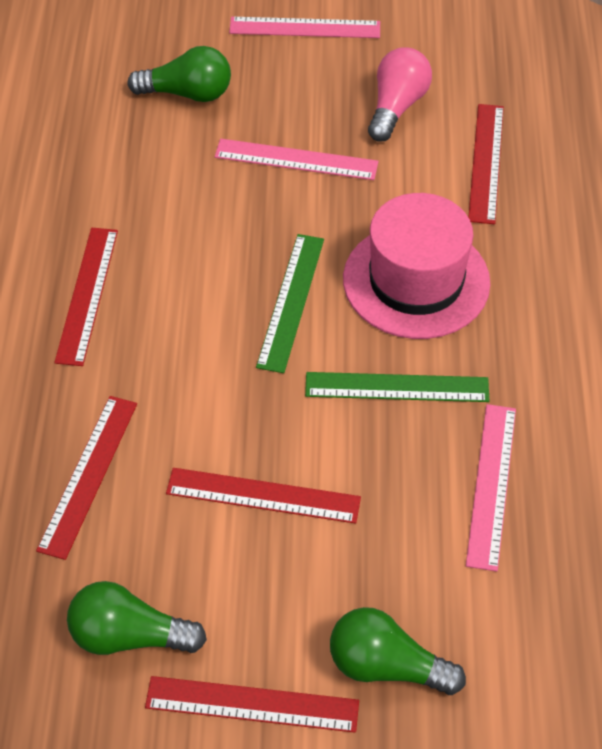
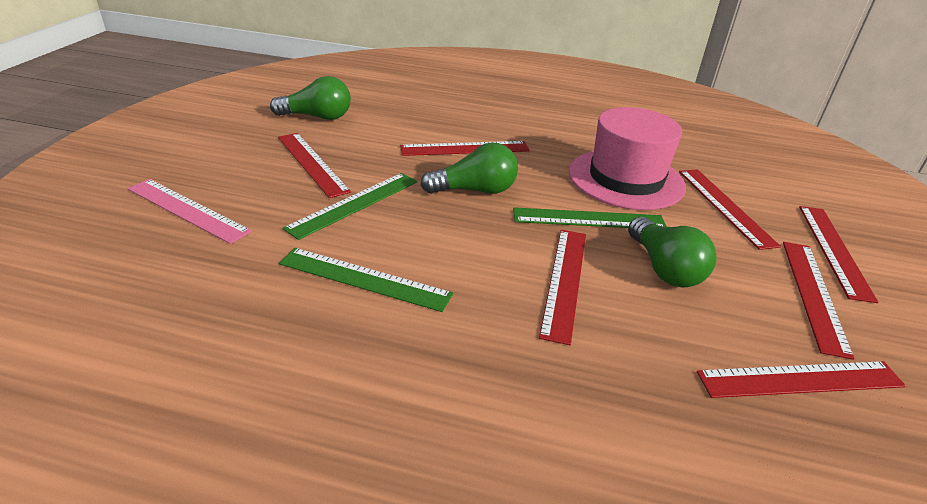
green ruler: 2 -> 3
pink light bulb: 1 -> 0
pink ruler: 3 -> 1
red ruler: 5 -> 7

